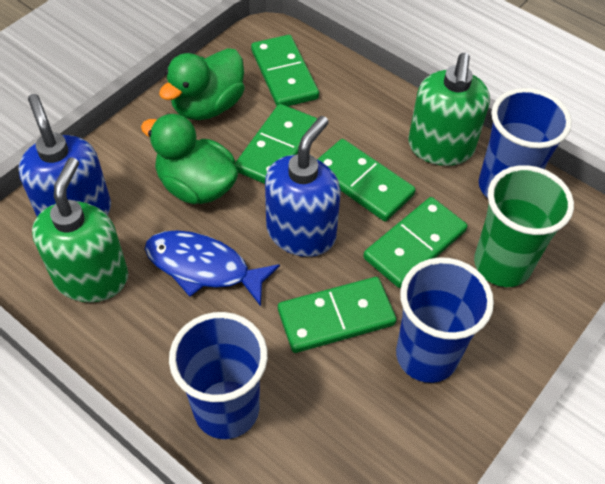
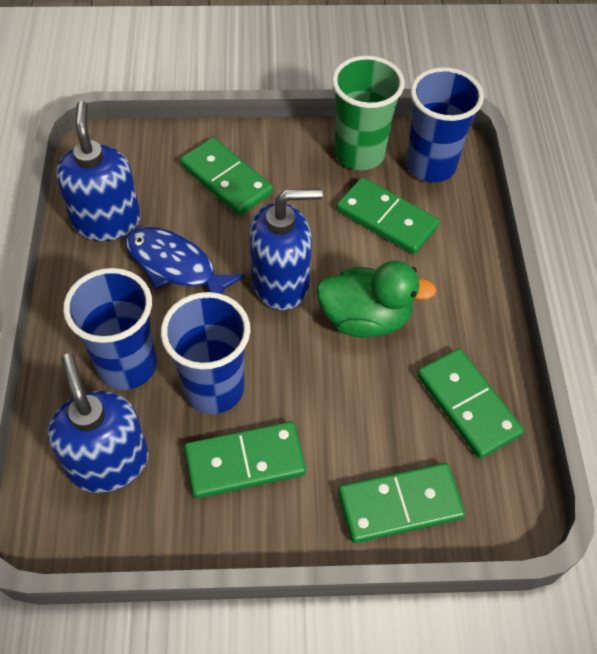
blue soap dispenser: 2 -> 3
green duck: 2 -> 1
green soap dispenser: 2 -> 0

